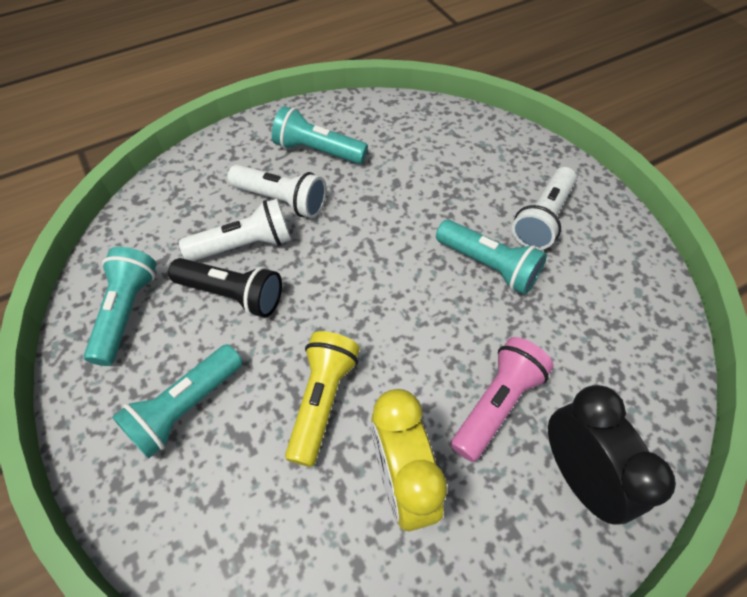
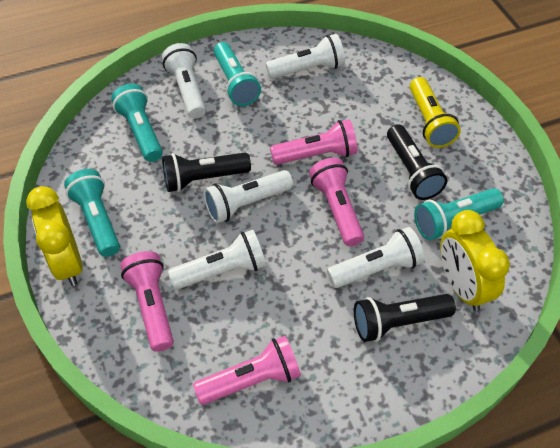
black clock: 1 -> 0
black flashlight: 1 -> 3
pink flashlight: 1 -> 4
white flashlight: 3 -> 5
yellow clock: 1 -> 2

